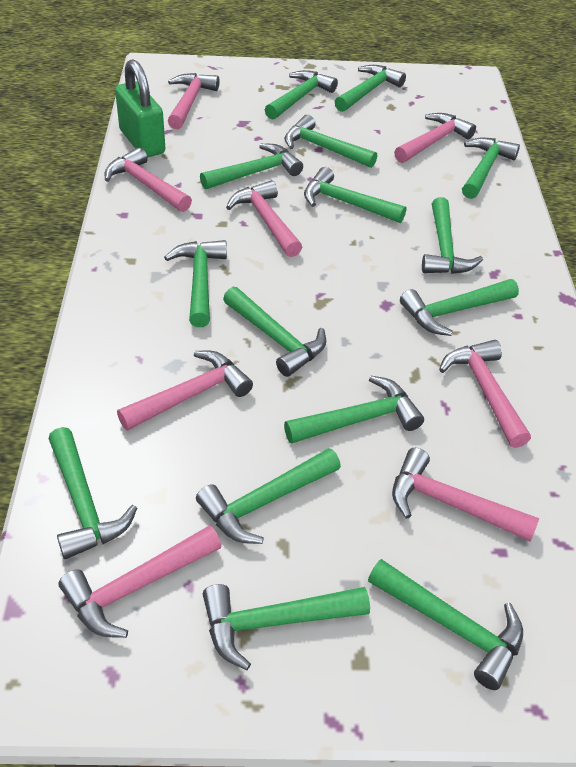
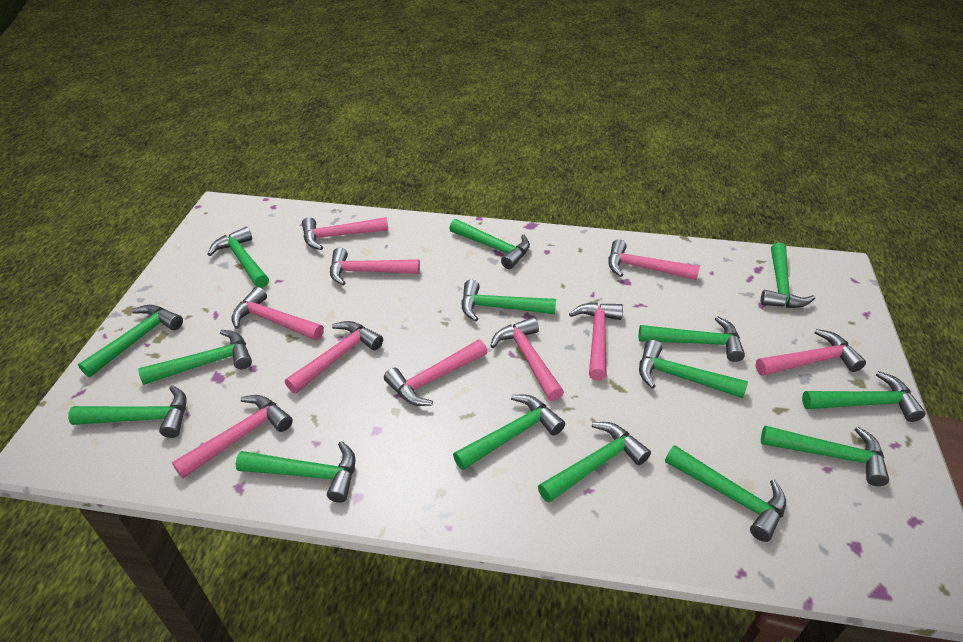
green padlock: 1 -> 0
pink hammer: 8 -> 10

